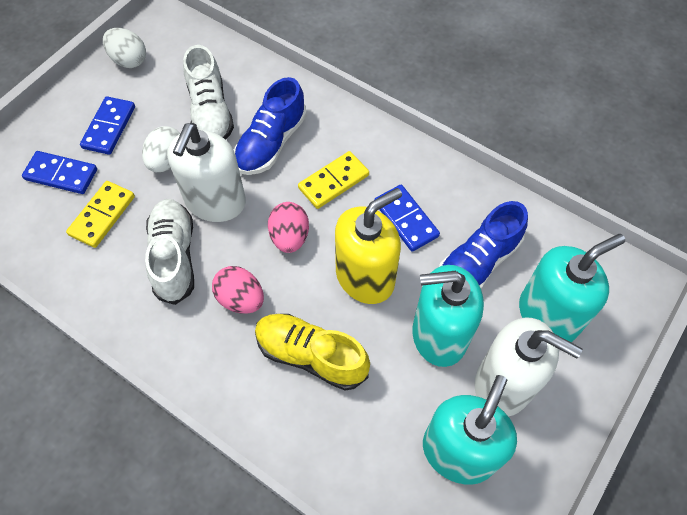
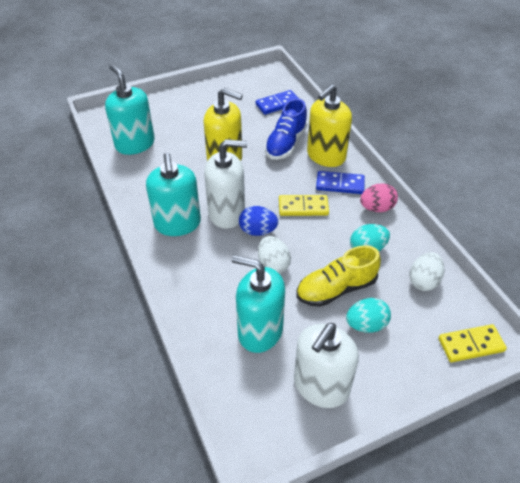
blue domino: 3 -> 2
blue egg: 0 -> 1
blue shoe: 2 -> 1
pink egg: 2 -> 1
turquoise egg: 0 -> 2
white shoe: 2 -> 0
yellow soap dispenser: 1 -> 2

